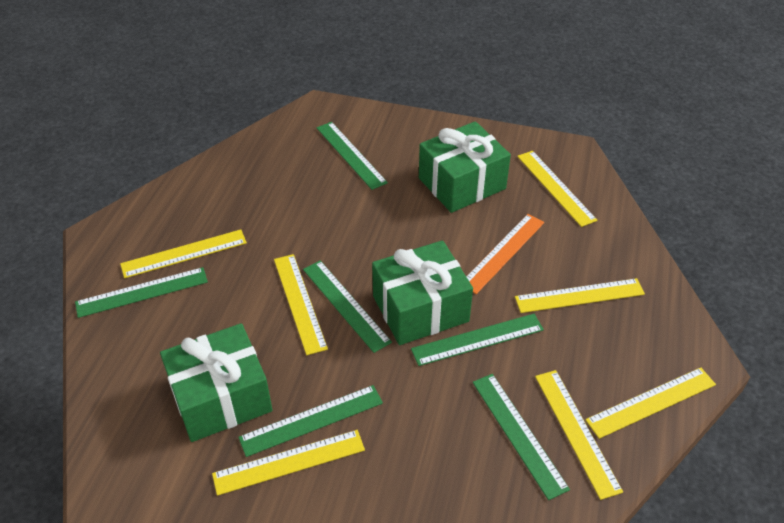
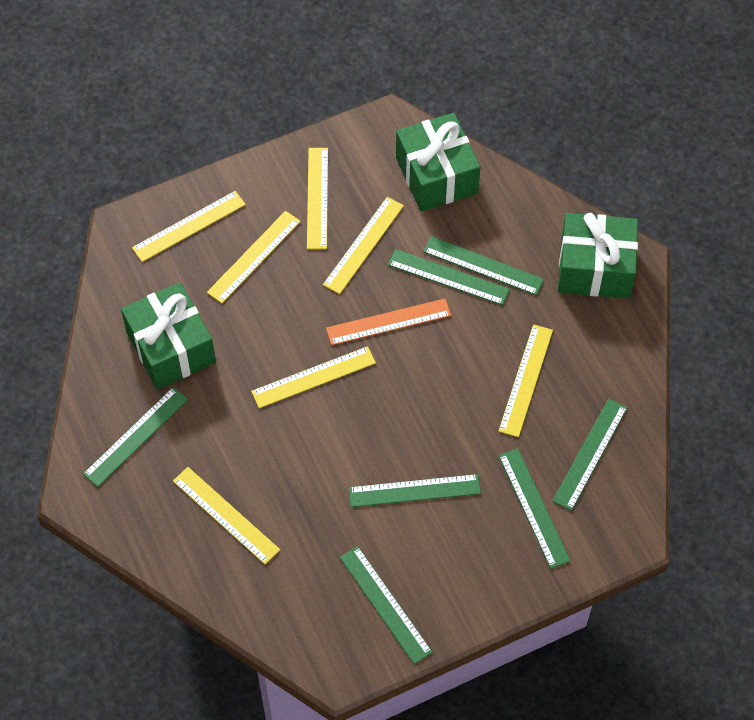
green ruler: 6 -> 7

